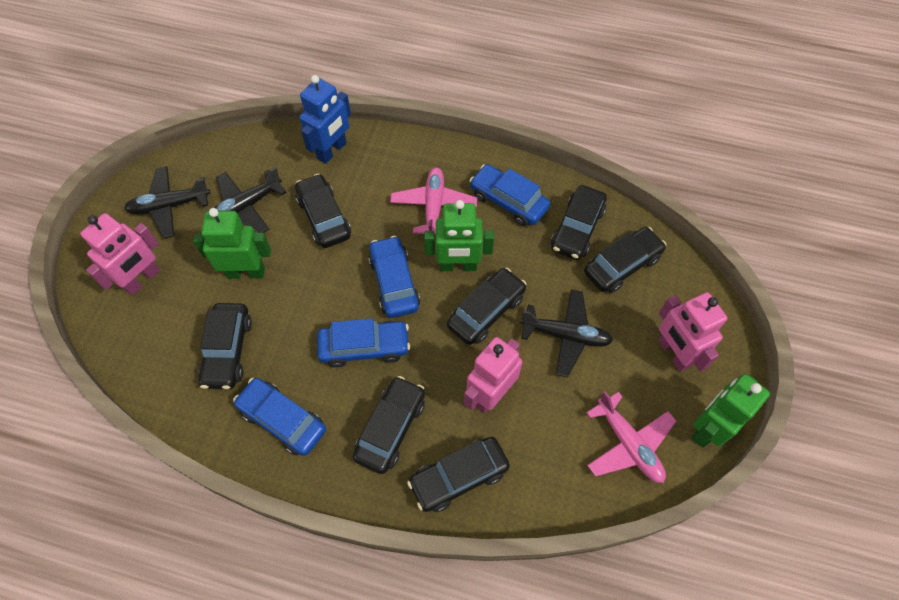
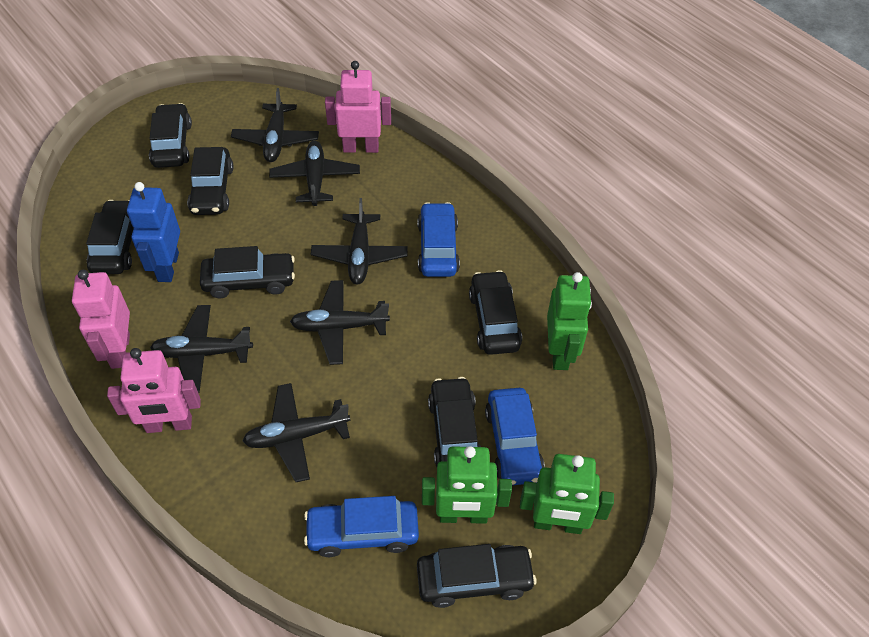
black plane: 3 -> 6
blue car: 4 -> 3
pink plane: 2 -> 0

